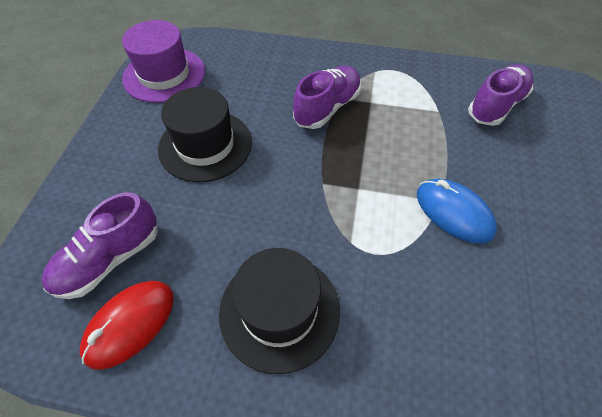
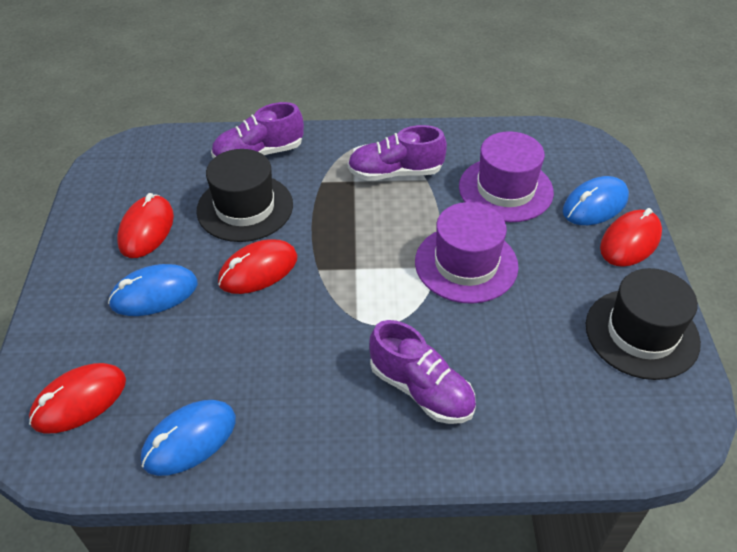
blue mouse: 1 -> 3
purple hat: 1 -> 2
red mouse: 1 -> 4

